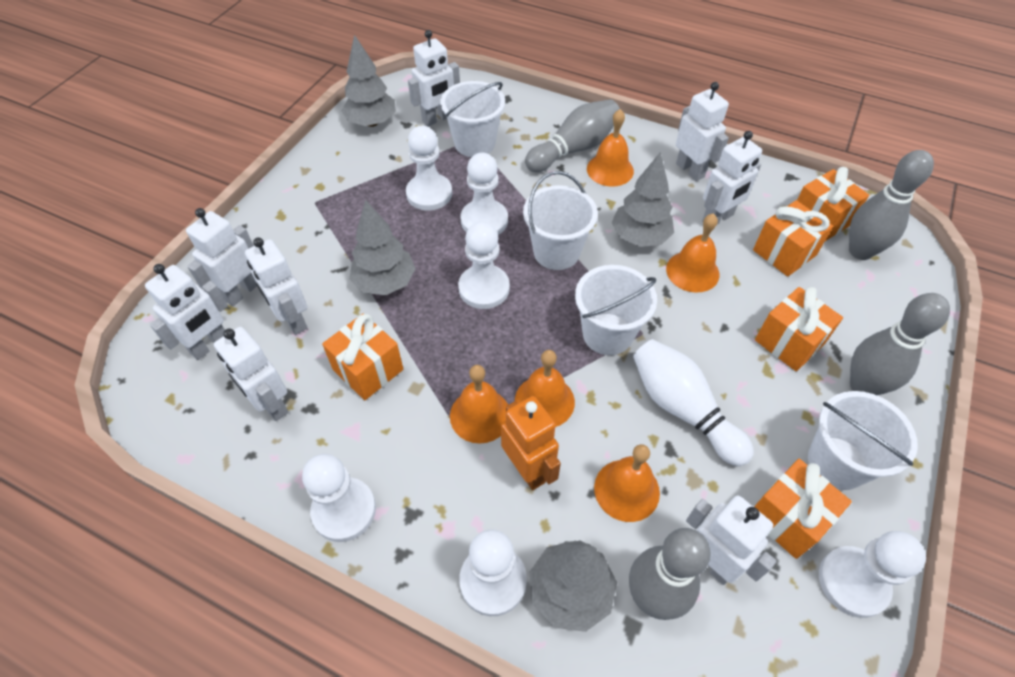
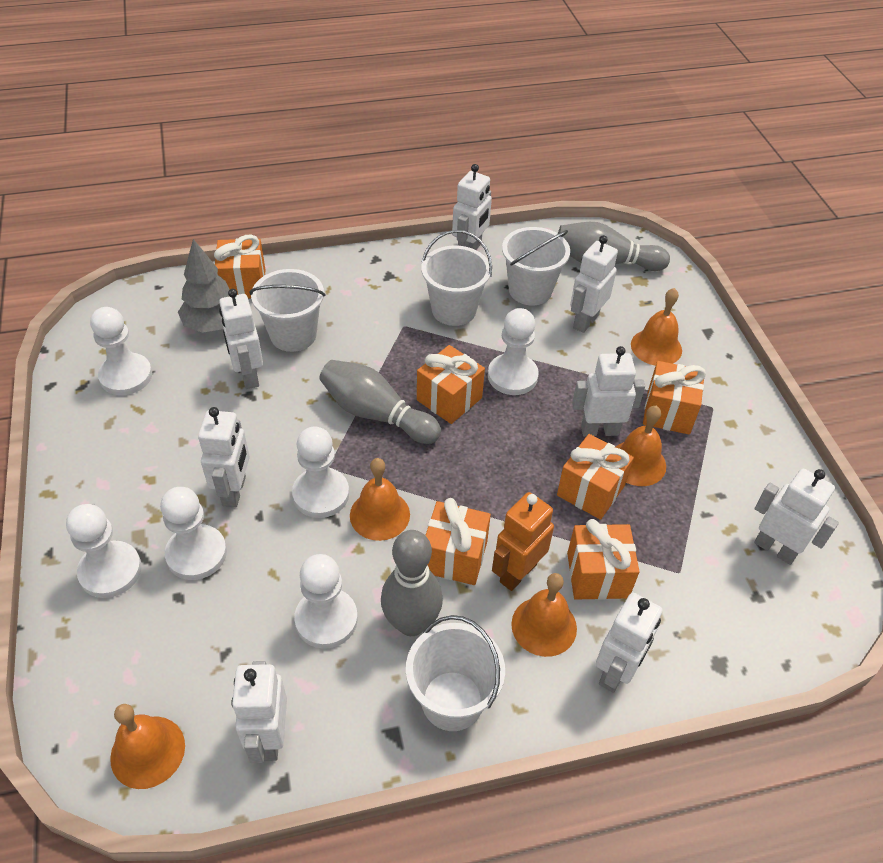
grey bowling pin: 4 -> 3
grey tree: 4 -> 1
orange gift: 5 -> 6
white bowling pin: 1 -> 0

